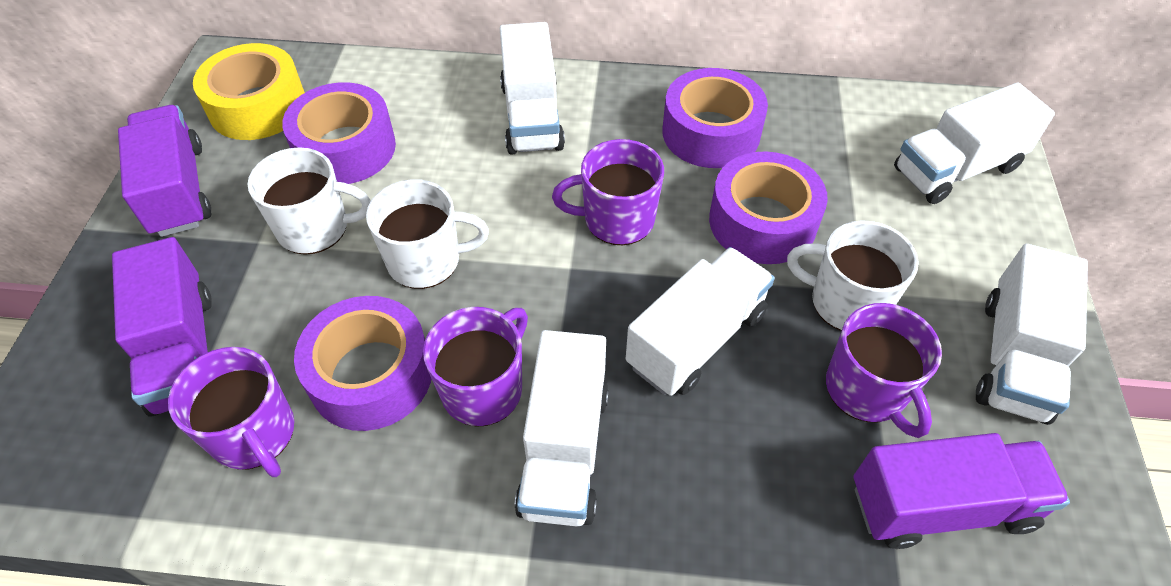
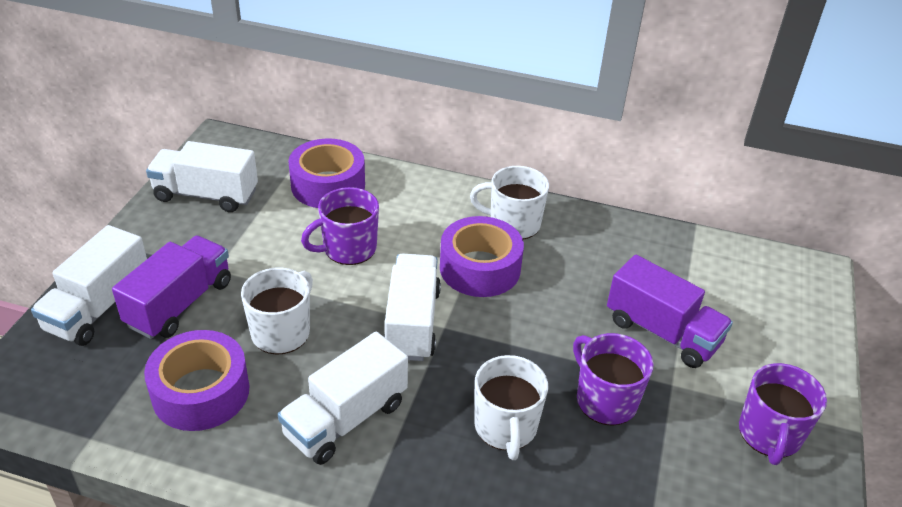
purple mug: 4 -> 3
purple tape: 4 -> 3
purple truck: 3 -> 2
white truck: 5 -> 4
yellow tape: 1 -> 0

